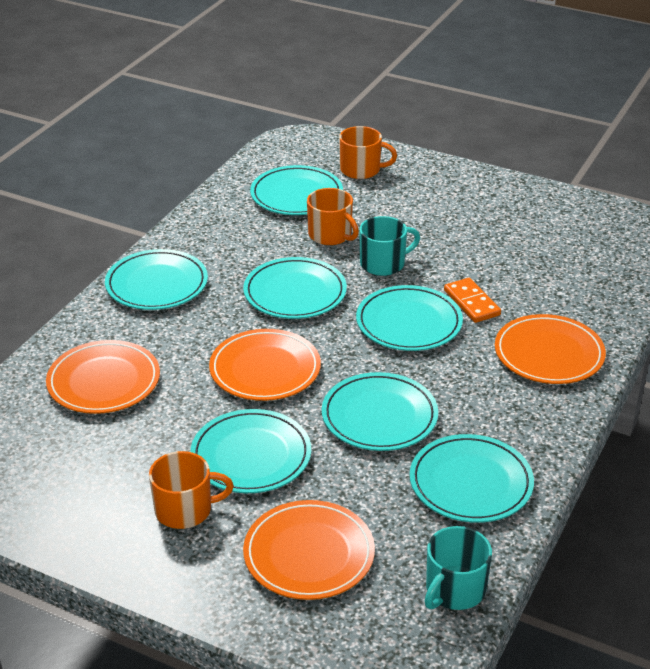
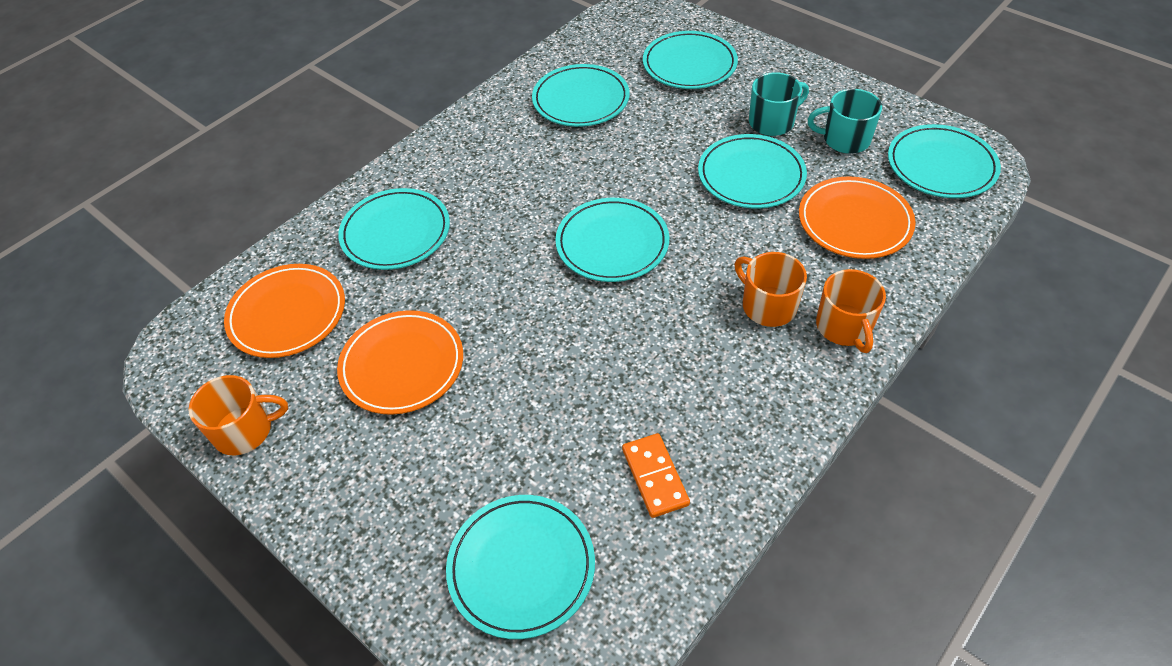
orange plate: 4 -> 3

